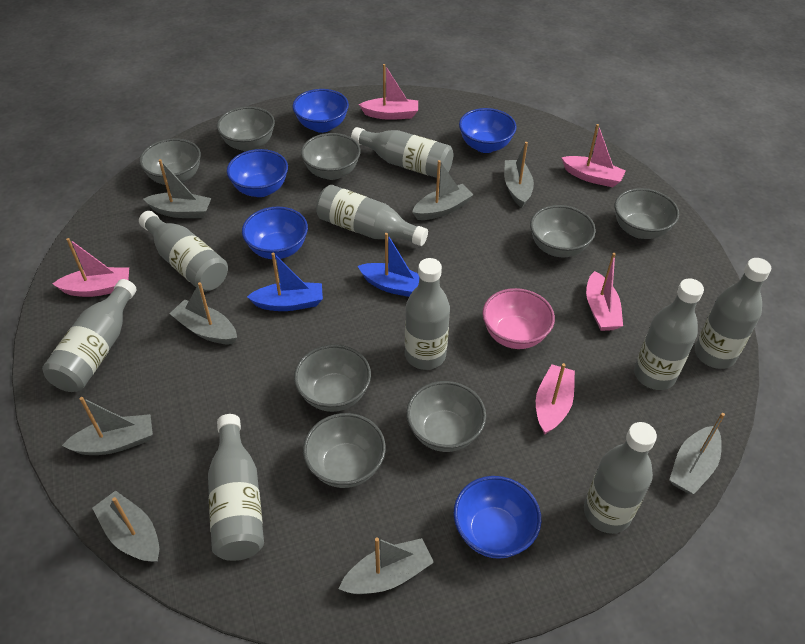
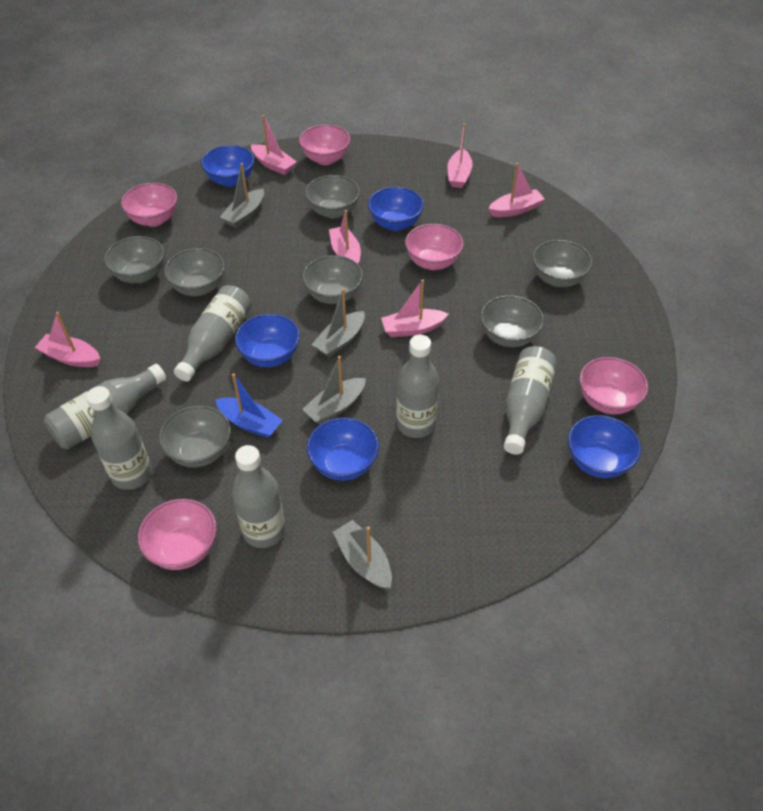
blue boat: 2 -> 1
grey boat: 8 -> 4
grey bottle: 9 -> 6
grey bowl: 8 -> 7
pink boat: 5 -> 6
pink bowl: 1 -> 5

